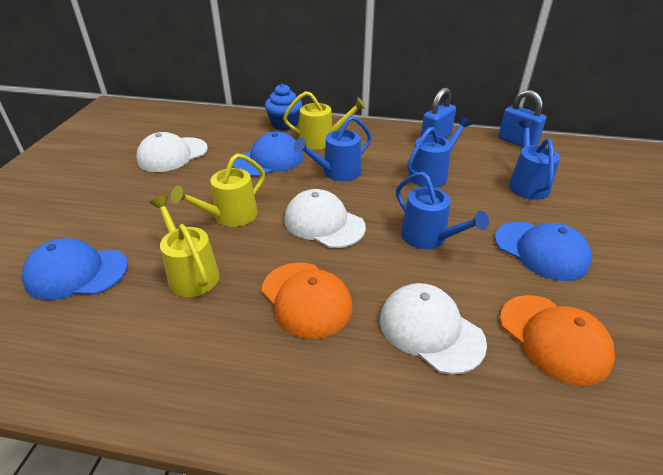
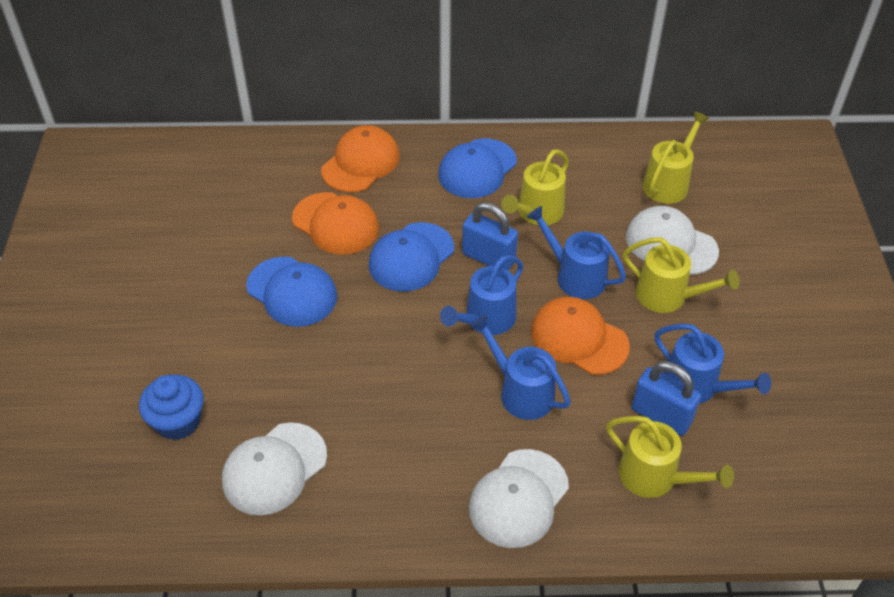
orange cap: 2 -> 3
yellow watering can: 3 -> 4

